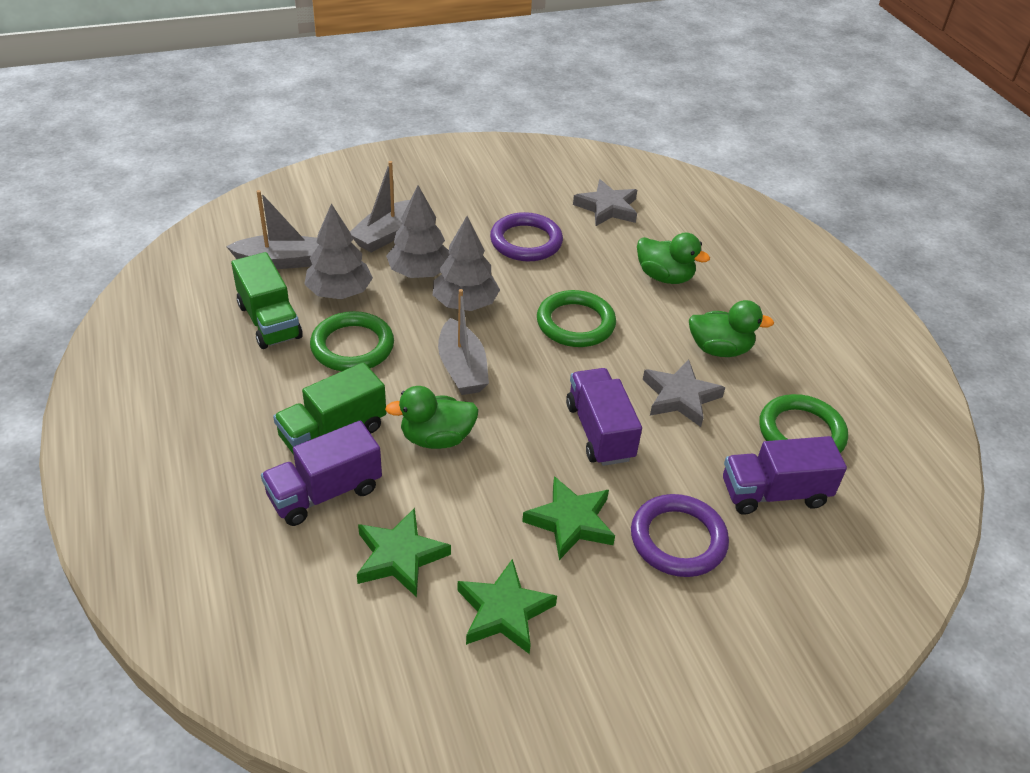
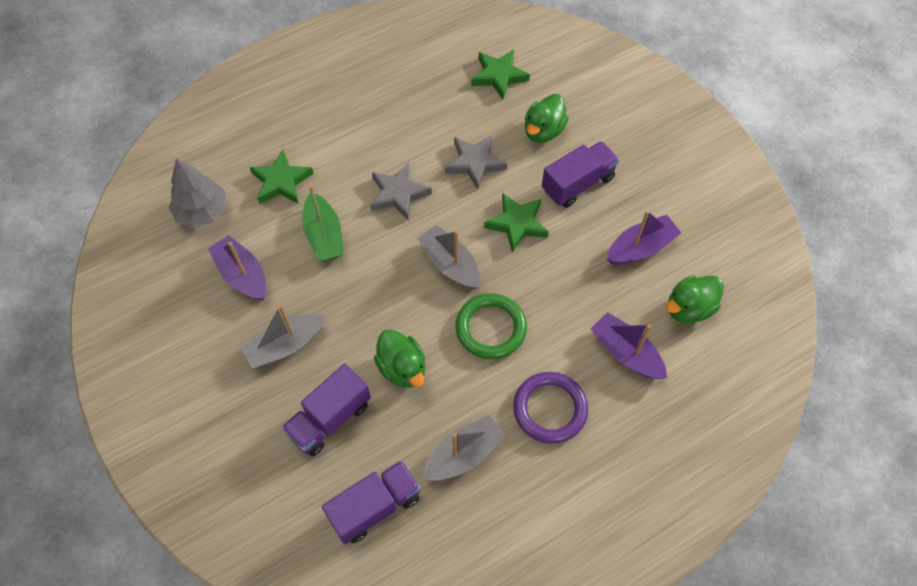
green boat: 0 -> 1
green ring: 3 -> 1
green truck: 2 -> 0
grey tree: 3 -> 1
purple boat: 0 -> 3
purple ring: 2 -> 1

